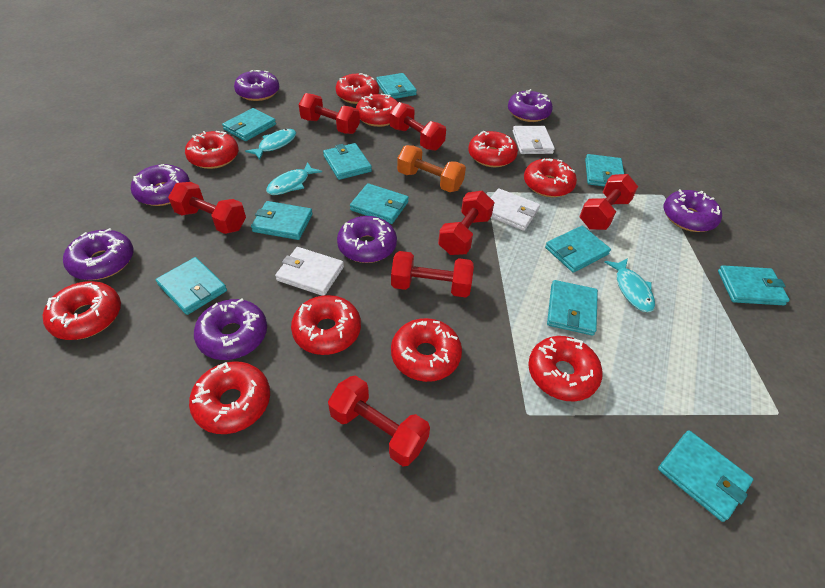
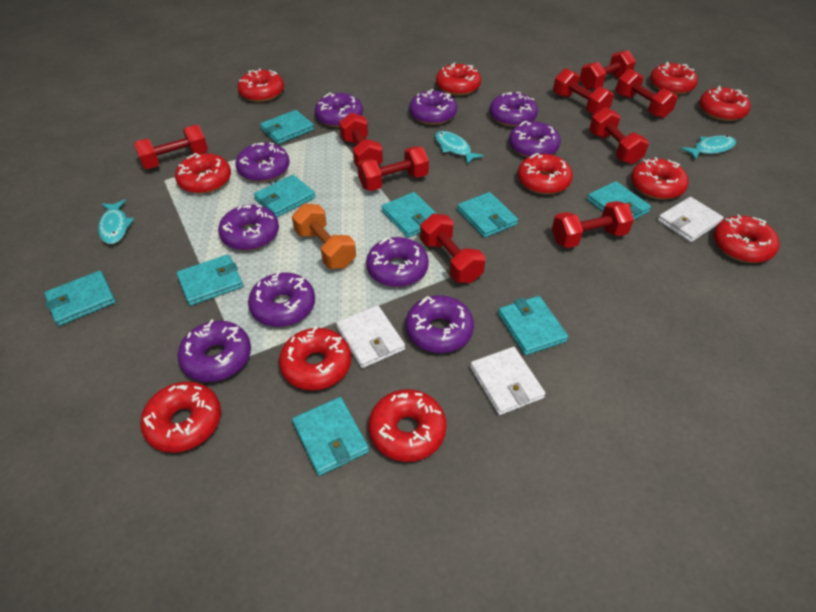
purple donut: 7 -> 10
red donut: 10 -> 11
red dumbbell: 7 -> 9
turquoise wallet: 11 -> 9

